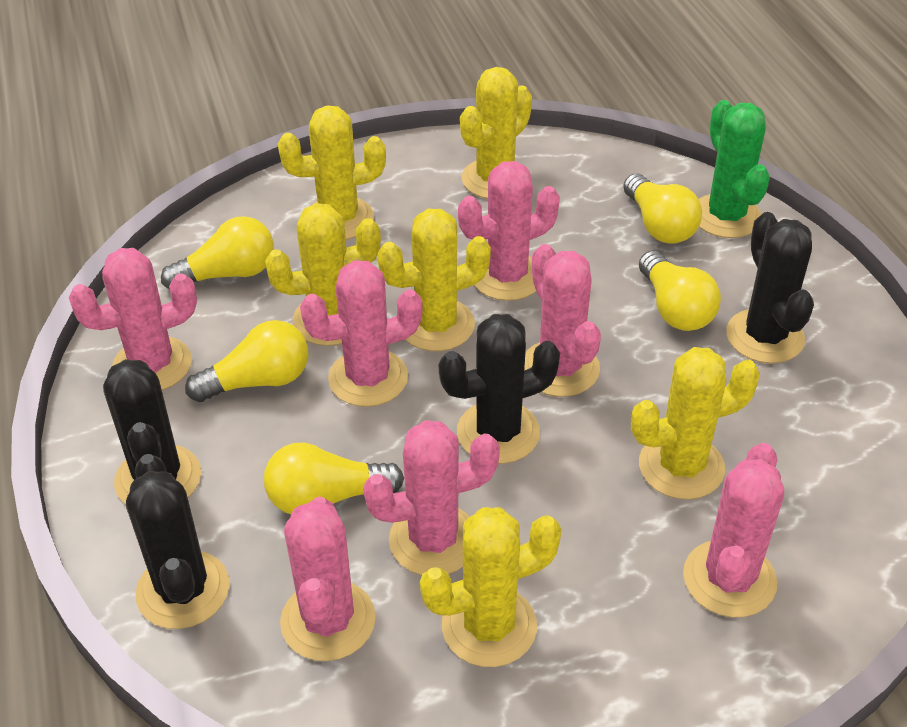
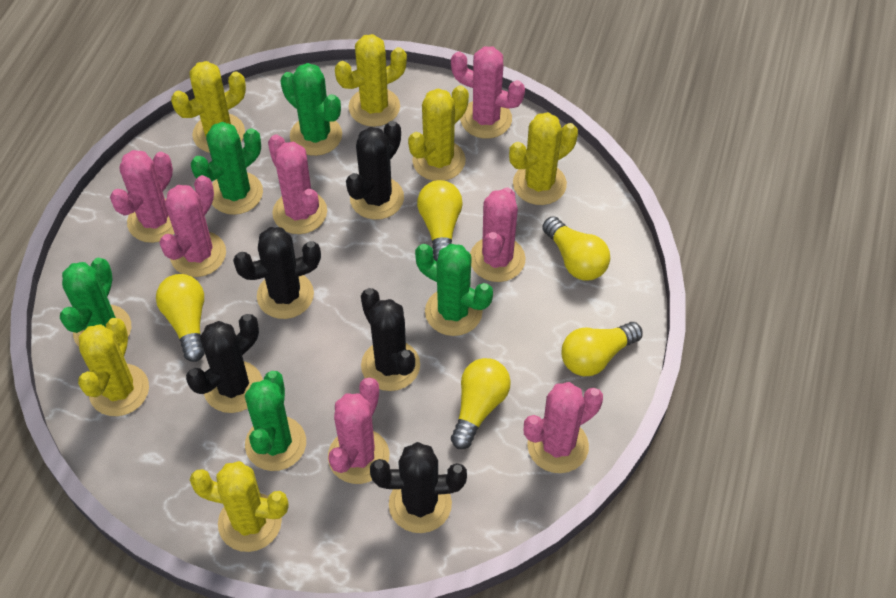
black cactus: 4 -> 5
green cactus: 1 -> 5

